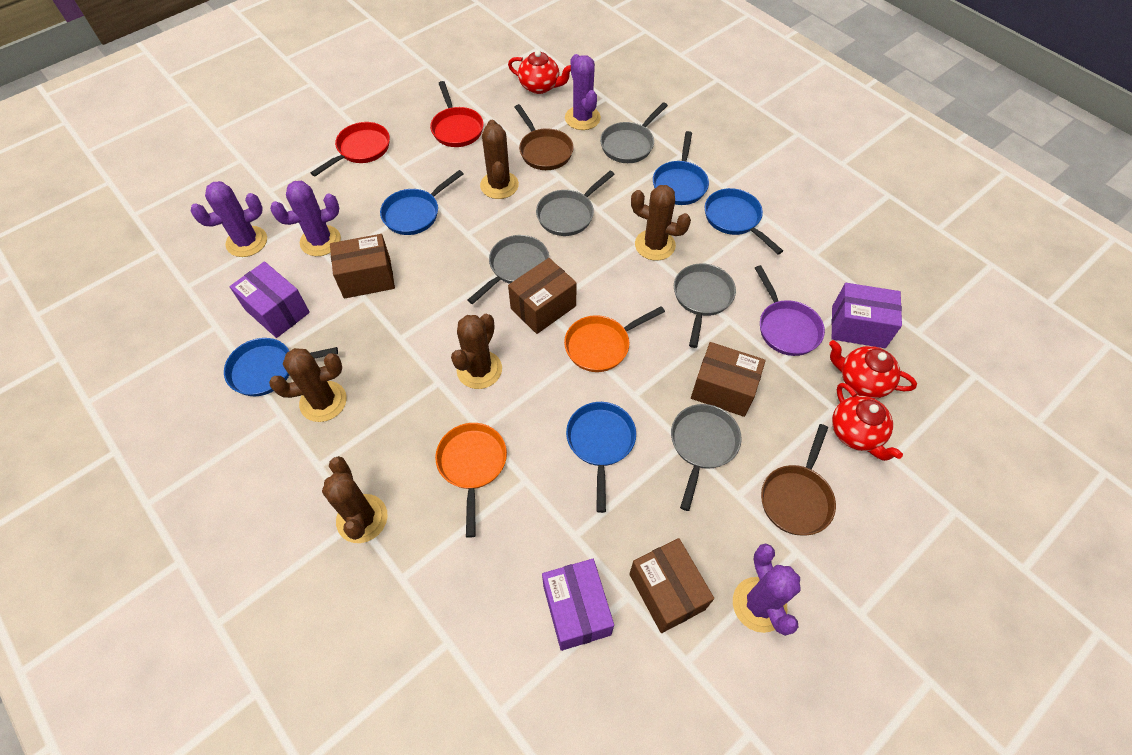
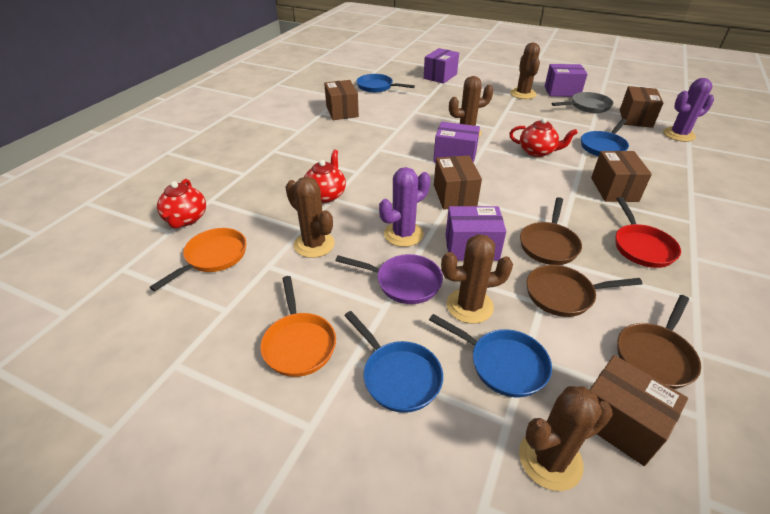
blue pan: 5 -> 4
brown box: 4 -> 5
brown pan: 2 -> 3
grey pan: 5 -> 1
purple box: 3 -> 4
purple cactus: 4 -> 2
red pan: 2 -> 1

